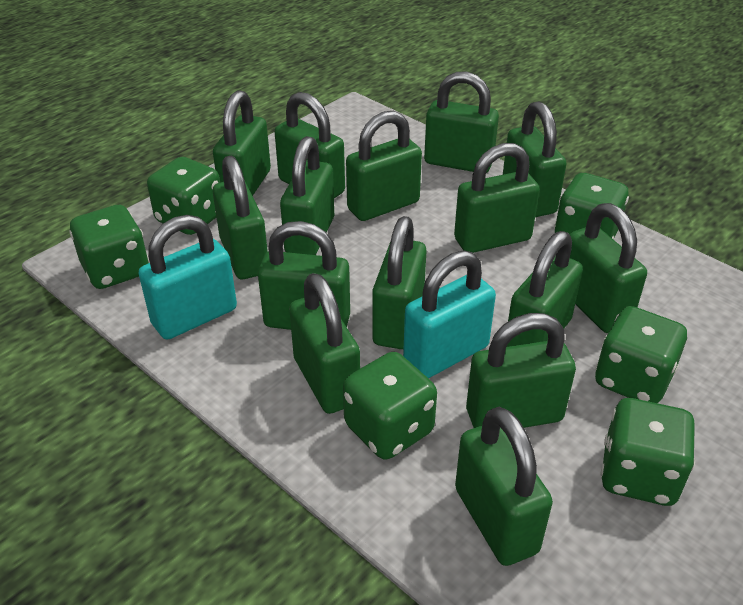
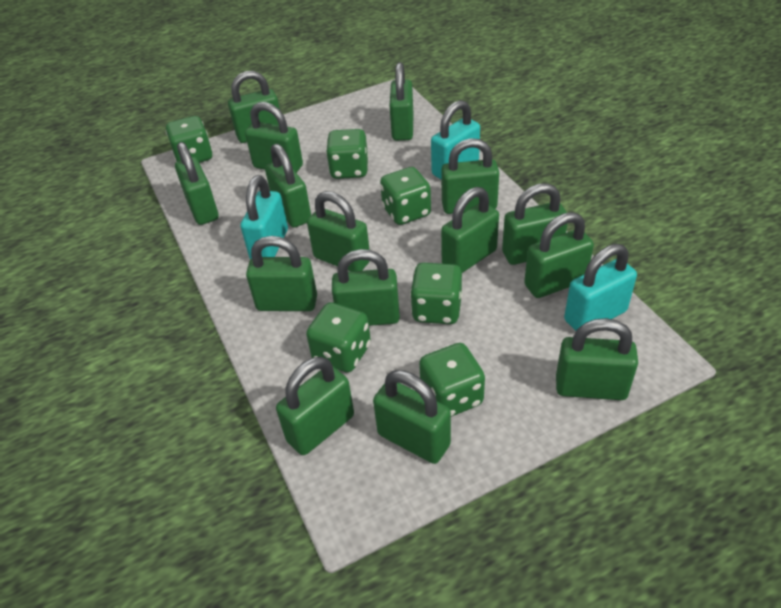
turquoise padlock: 2 -> 3

